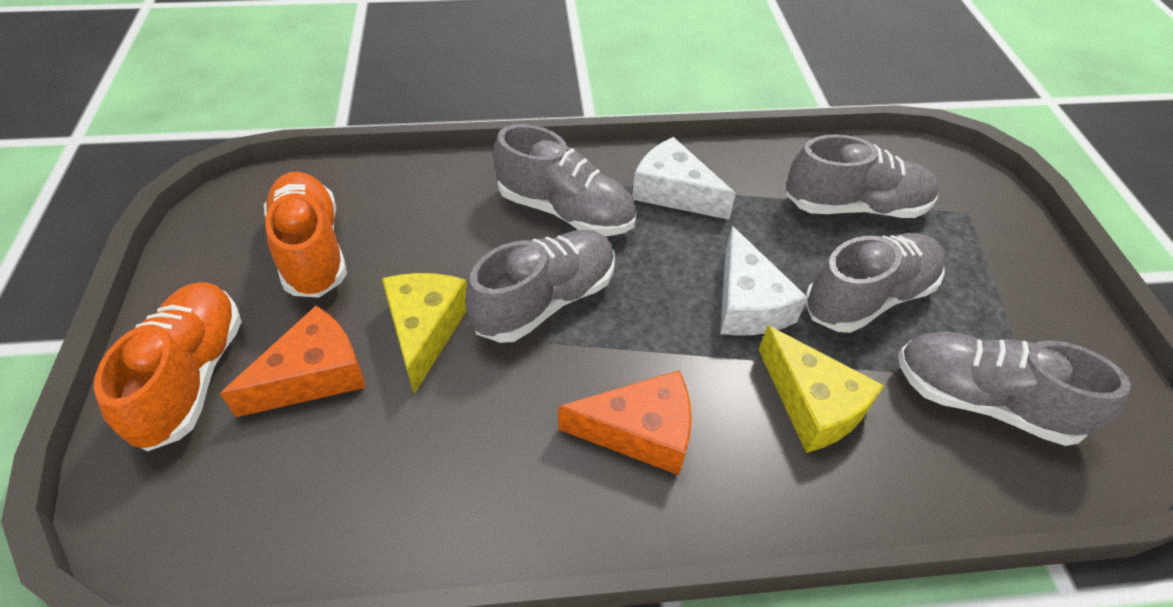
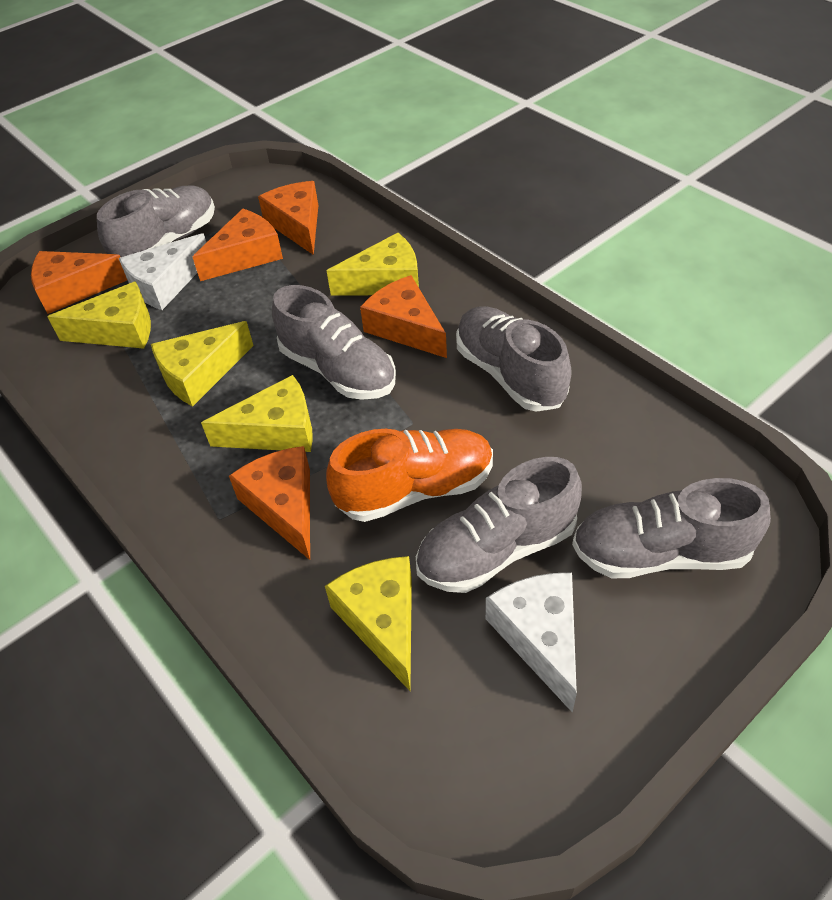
orange cheese: 2 -> 5
orange shoe: 2 -> 1
yellow cheese: 2 -> 5

